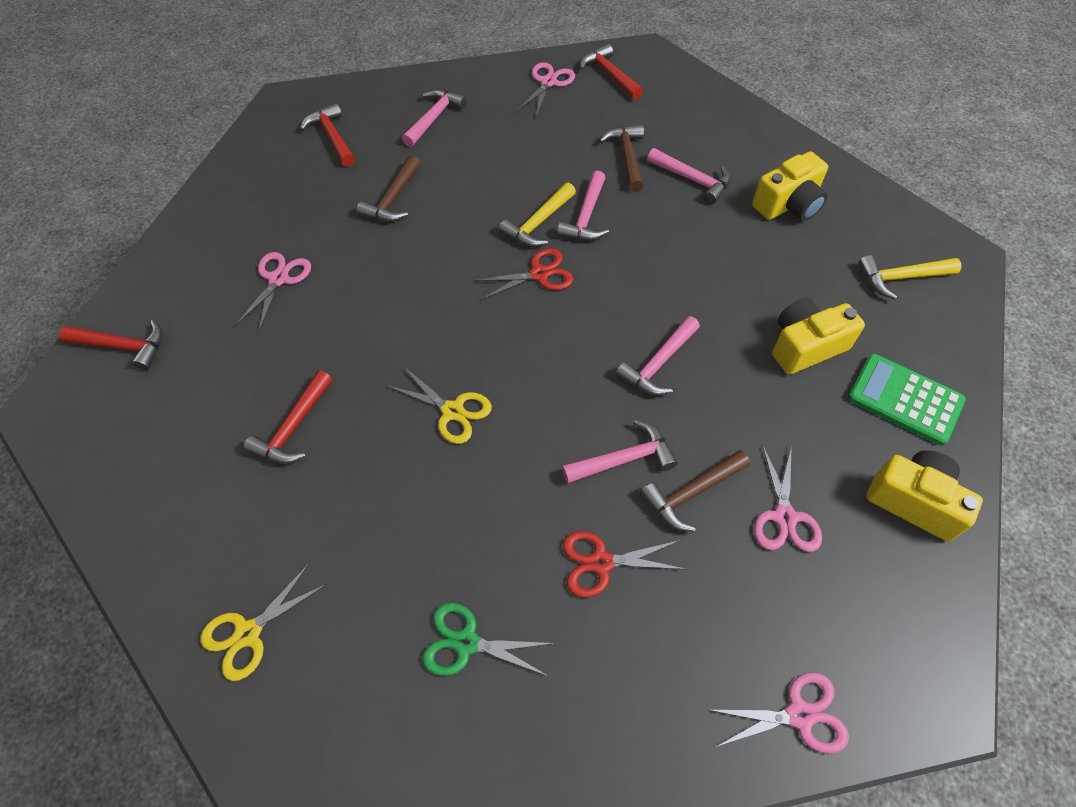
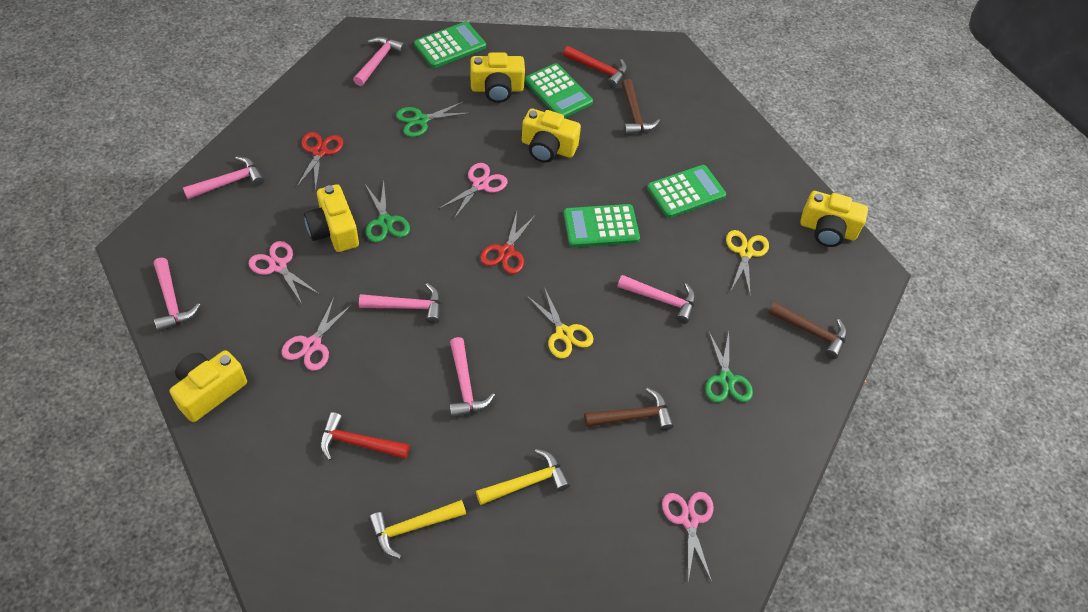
green calculator: 1 -> 4
green scissors: 1 -> 3
pink hammer: 5 -> 6
red hammer: 4 -> 2
yellow camera: 3 -> 5

